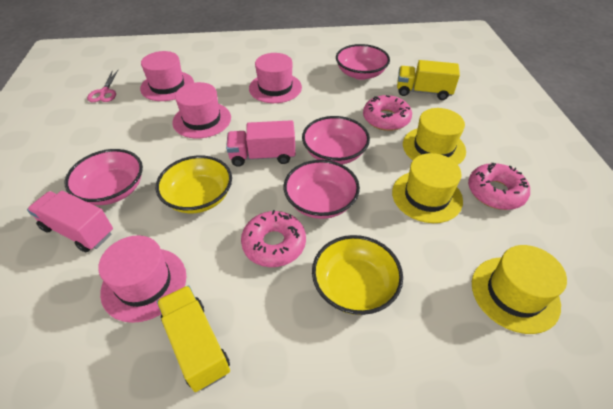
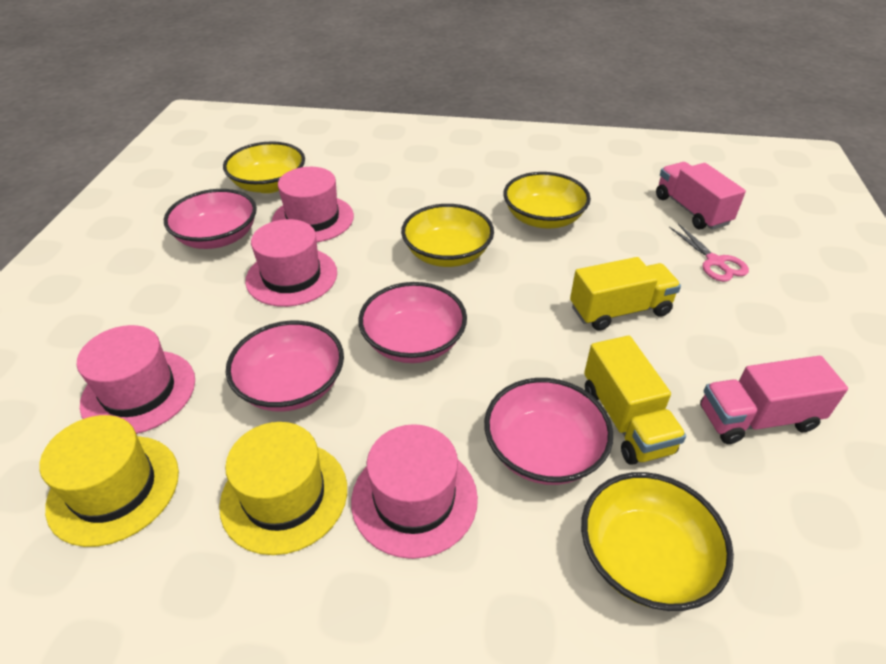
pink donut: 3 -> 0
yellow bowl: 2 -> 4
yellow hat: 3 -> 2

